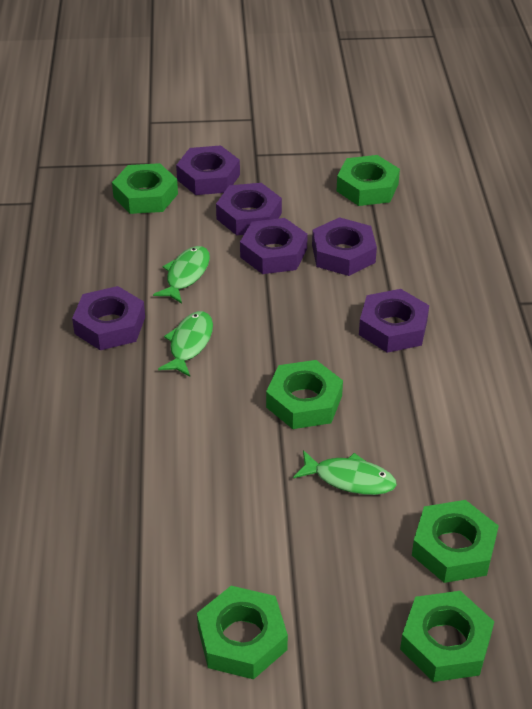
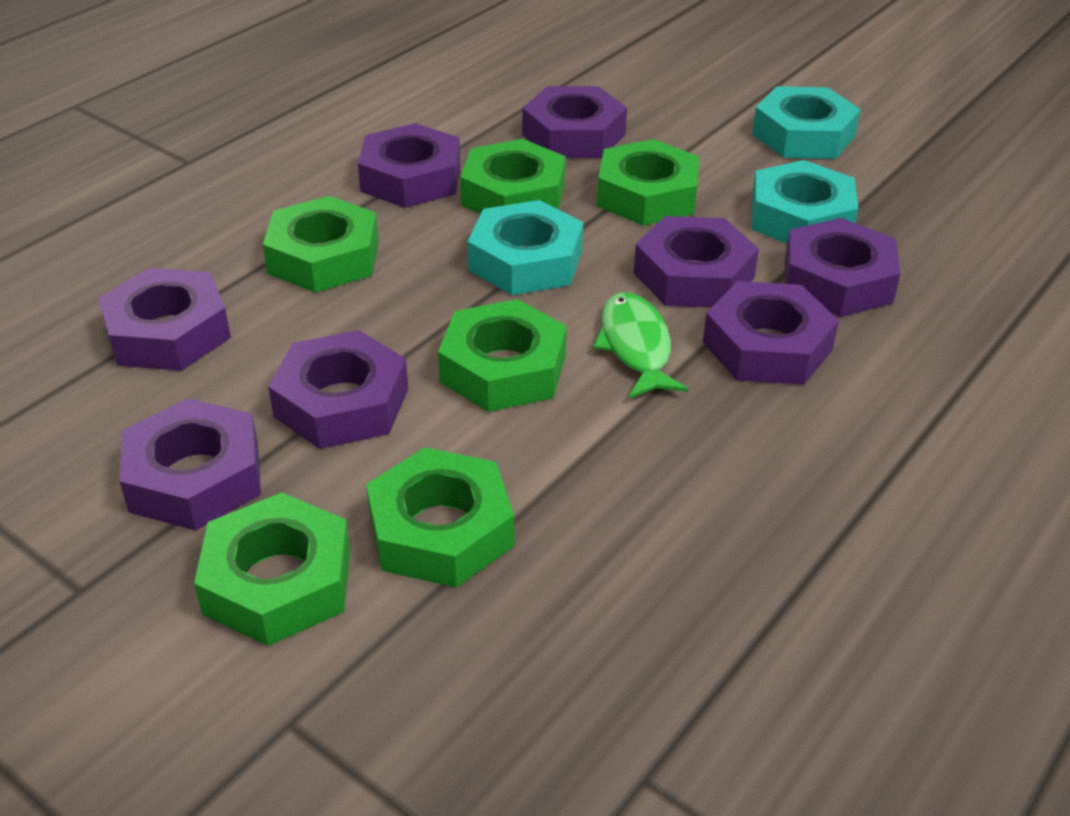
green fish: 3 -> 1
purple nut: 6 -> 8
turquoise nut: 0 -> 3

